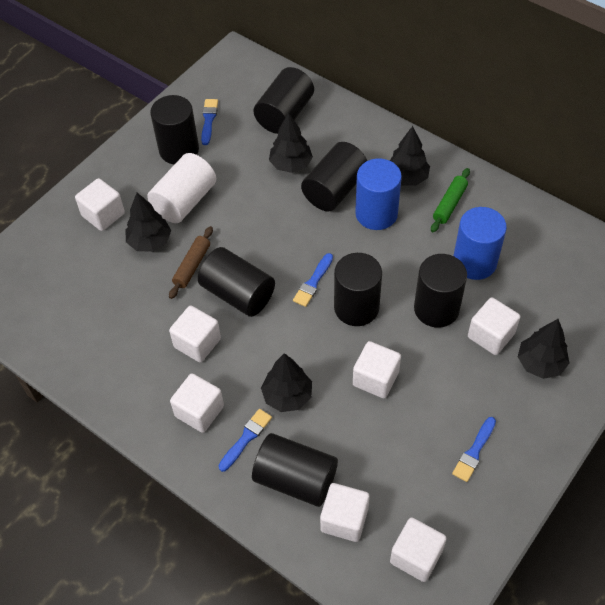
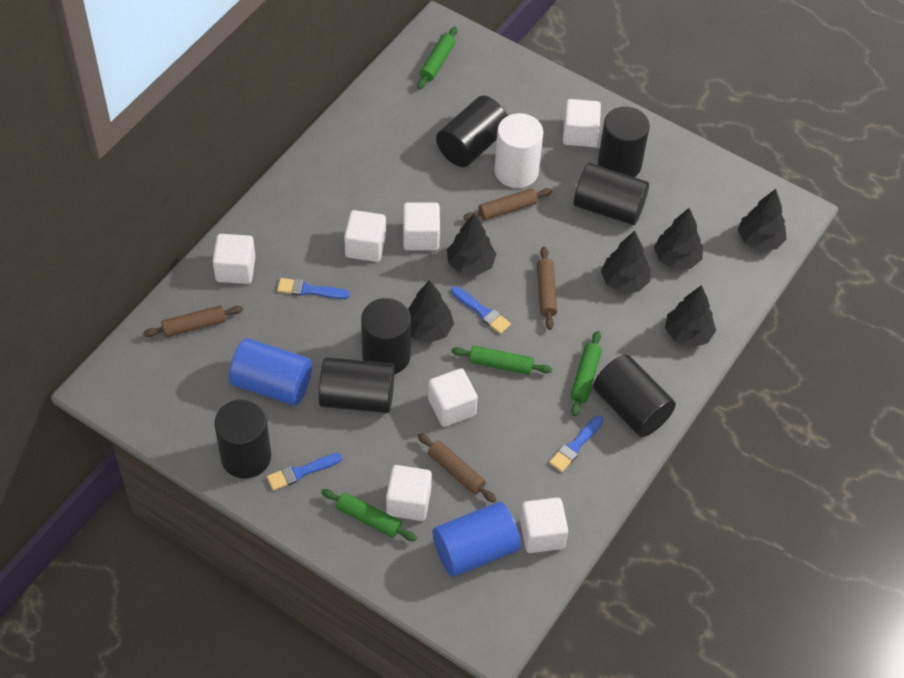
black tree: 5 -> 6
brown rolling pin: 1 -> 4
green rolling pin: 1 -> 4

